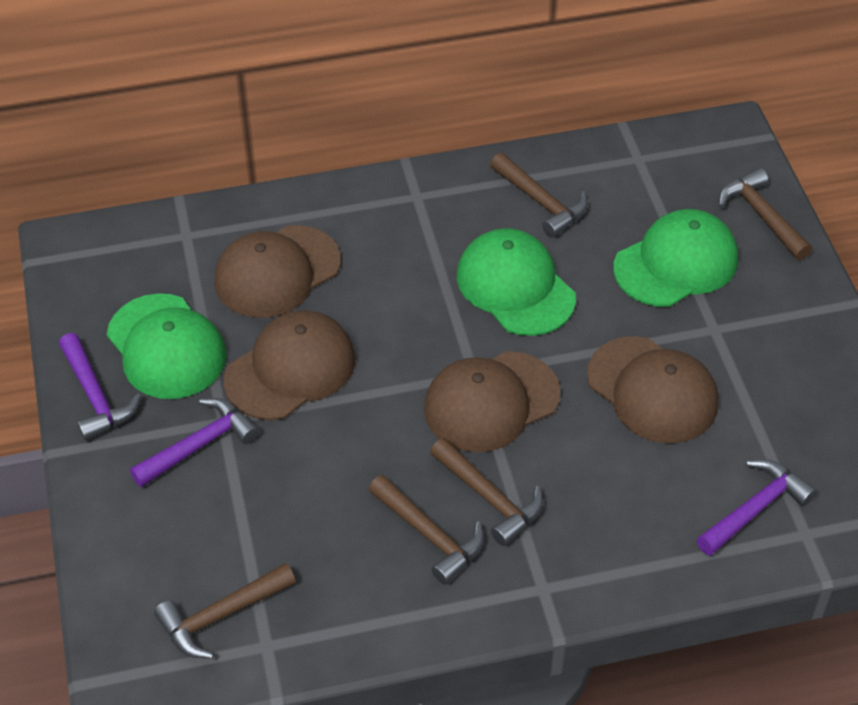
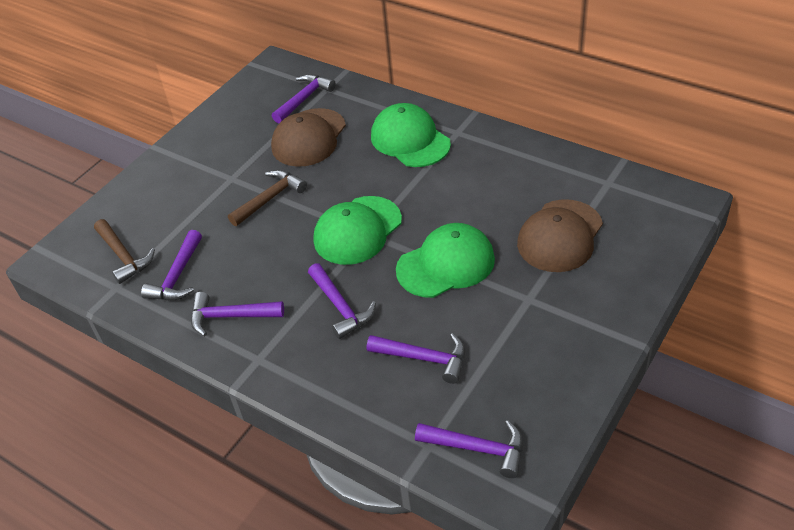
brown cap: 4 -> 2
brown hammer: 5 -> 2
purple hammer: 3 -> 6

